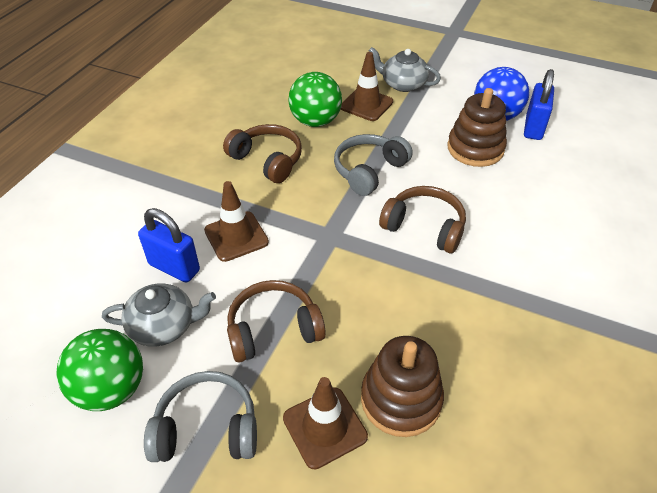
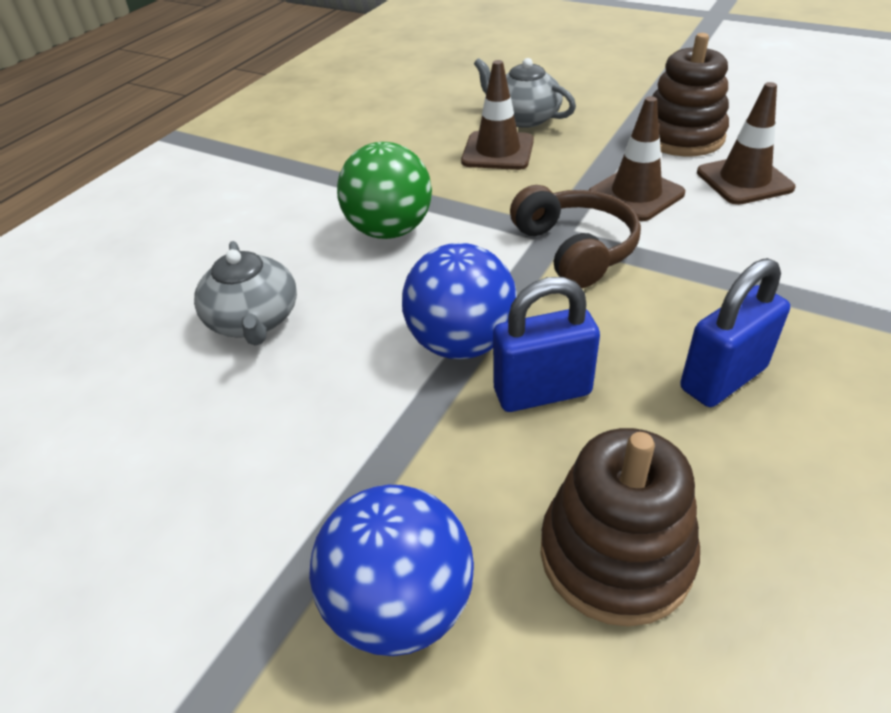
blue ball: 1 -> 2
brown headphones: 3 -> 1
green ball: 2 -> 1
grey headphones: 2 -> 0

